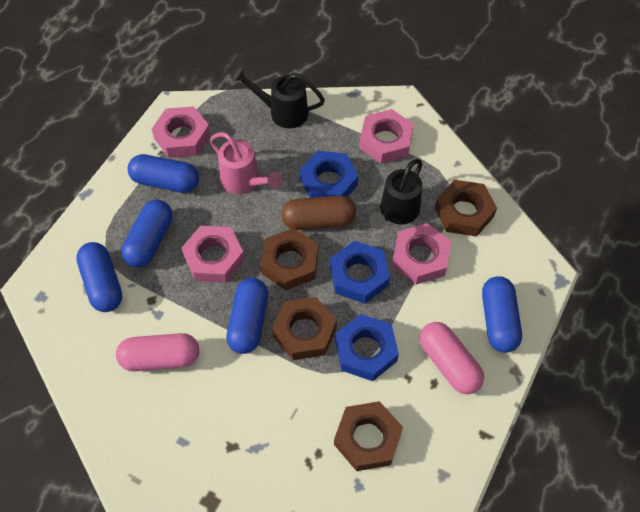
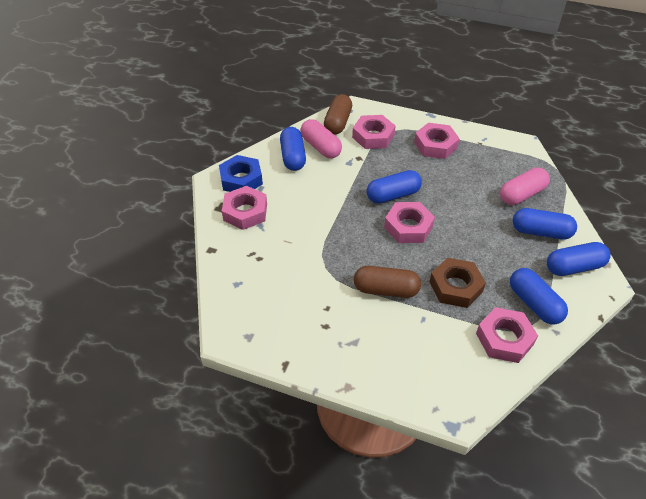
black watering can: 2 -> 0
blue nut: 3 -> 1
brown capsule: 1 -> 2
brown nut: 4 -> 1
pink nut: 4 -> 5
pink watering can: 1 -> 0

